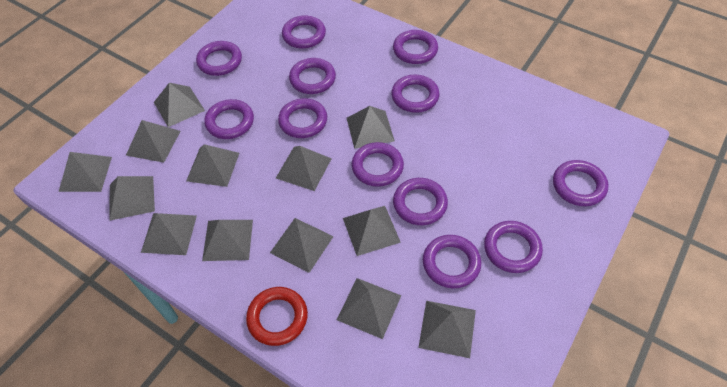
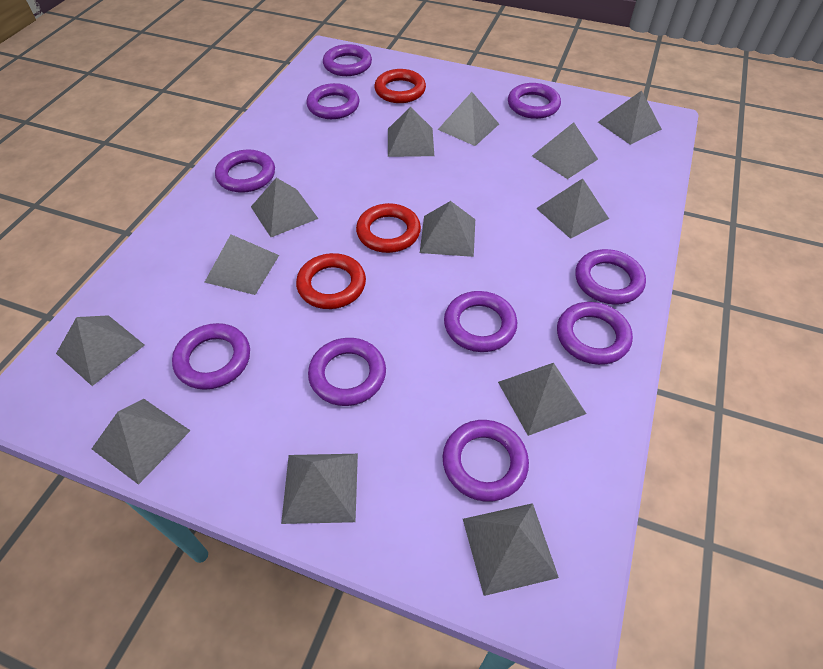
purple ring: 12 -> 10
red ring: 1 -> 3

